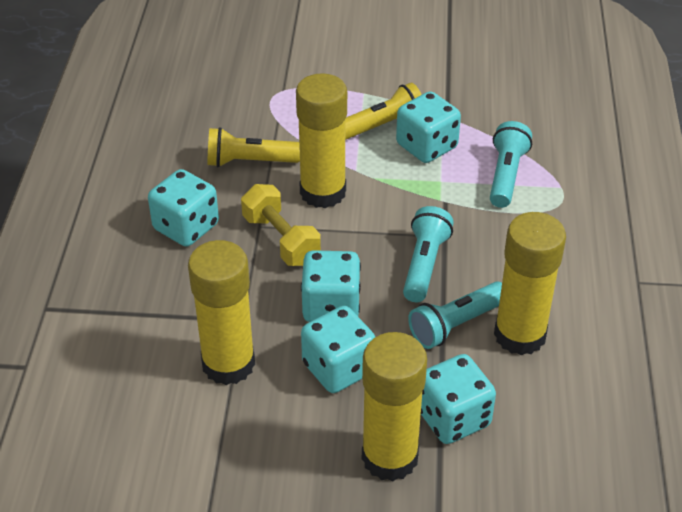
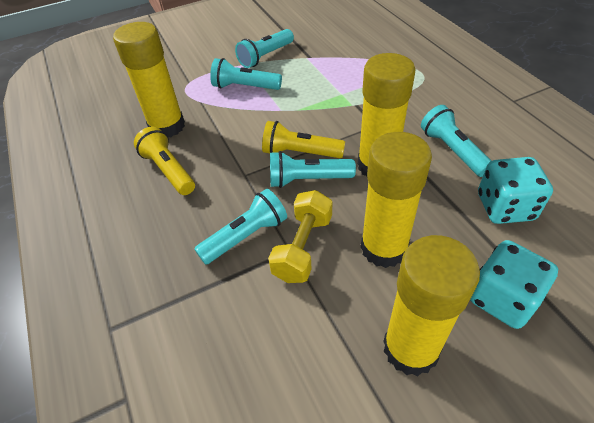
turquoise dice: 5 -> 2
turquoise flashlight: 3 -> 5

